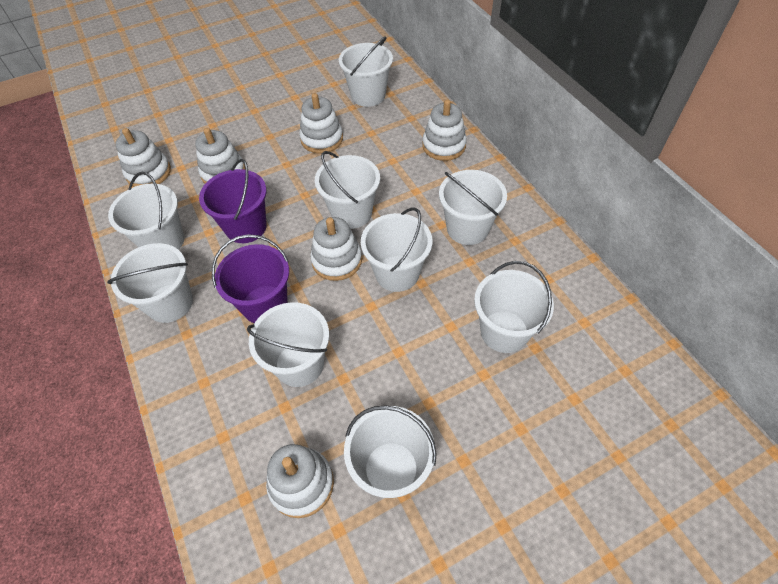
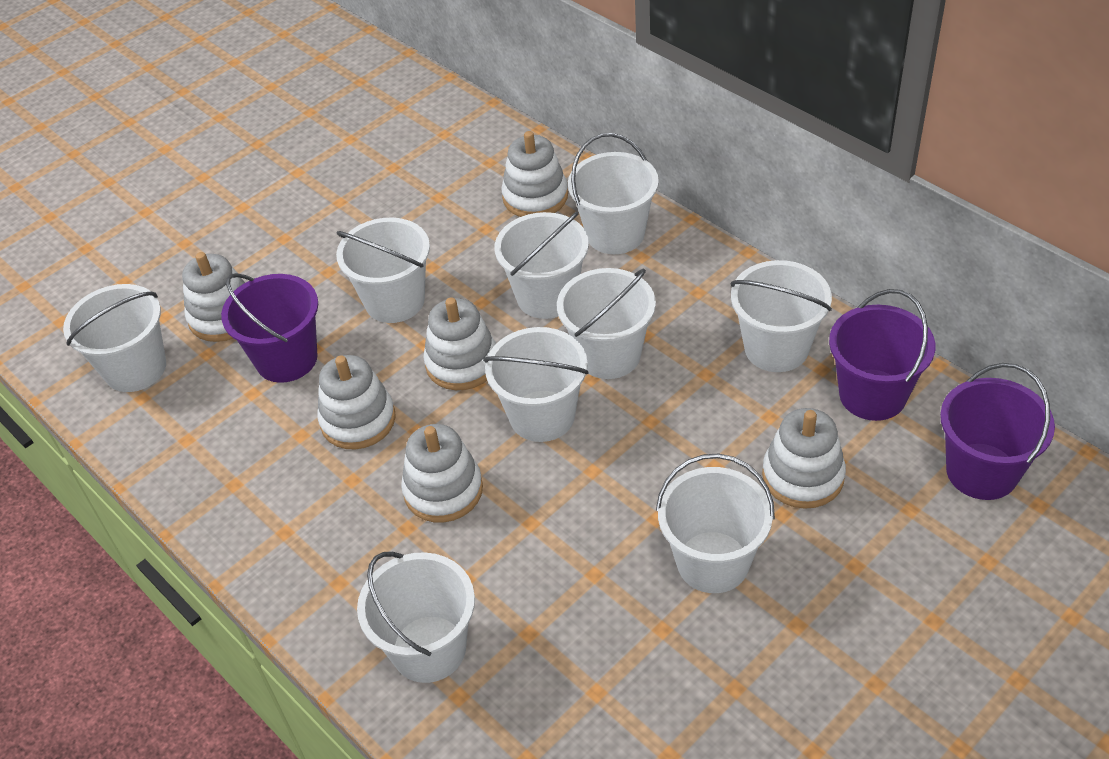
purple bucket: 2 -> 3

